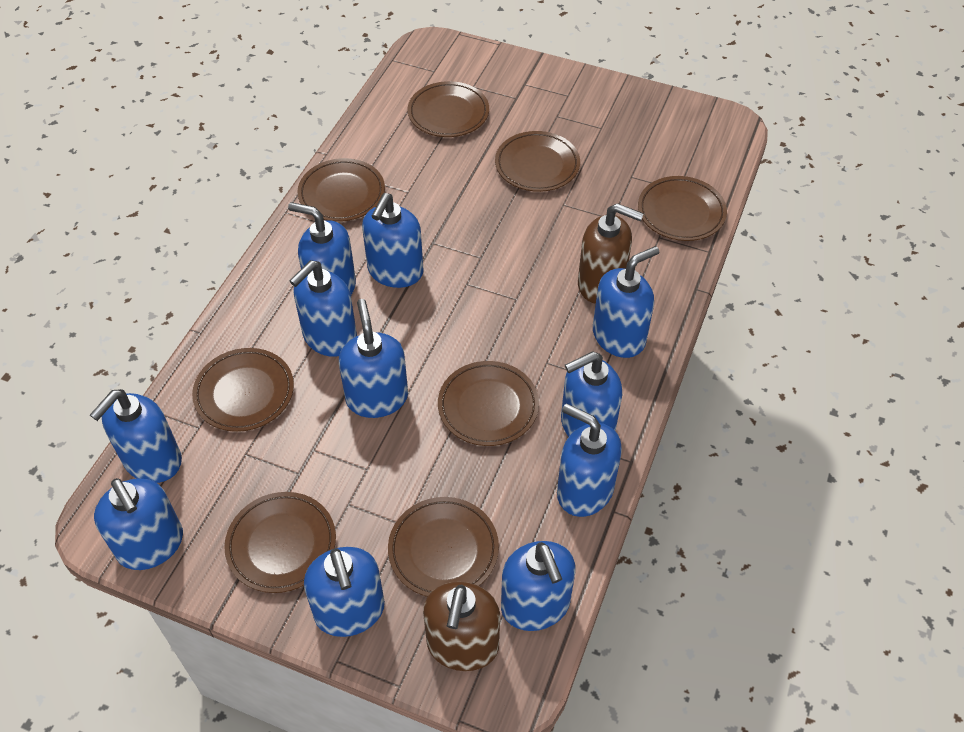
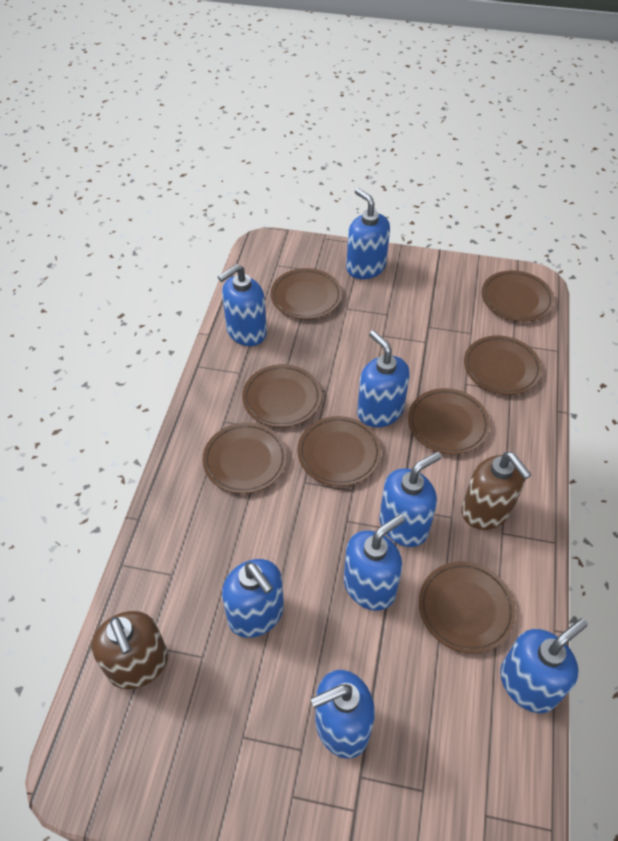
blue soap dispenser: 11 -> 8

